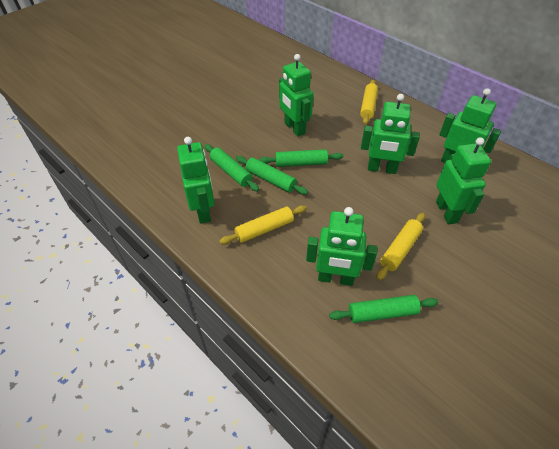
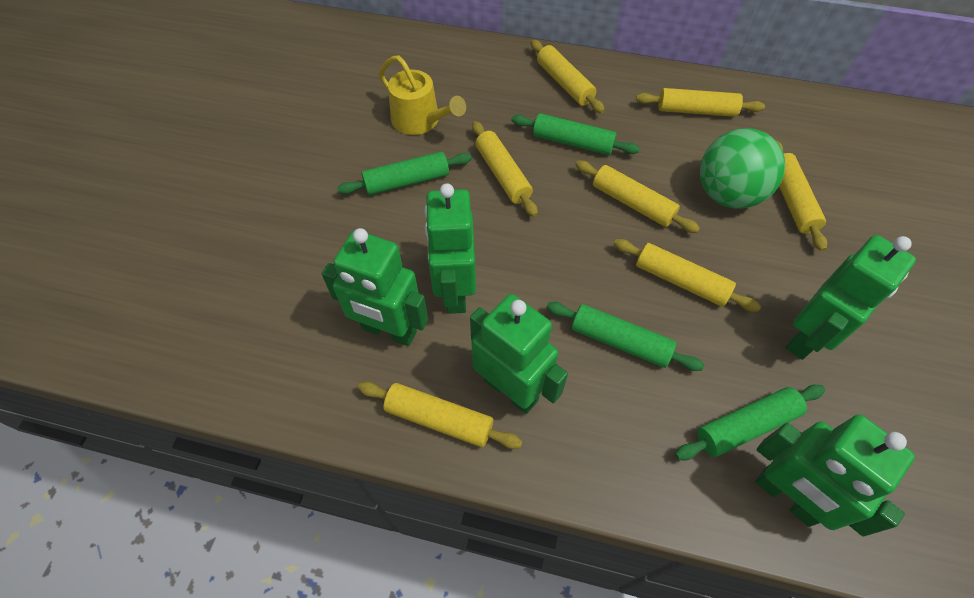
green ball: 0 -> 1
green robot: 6 -> 5
yellow rolling pin: 3 -> 7
yellow watering can: 0 -> 1

